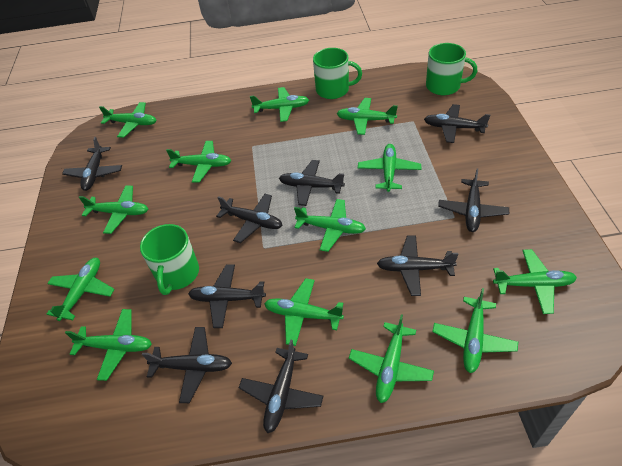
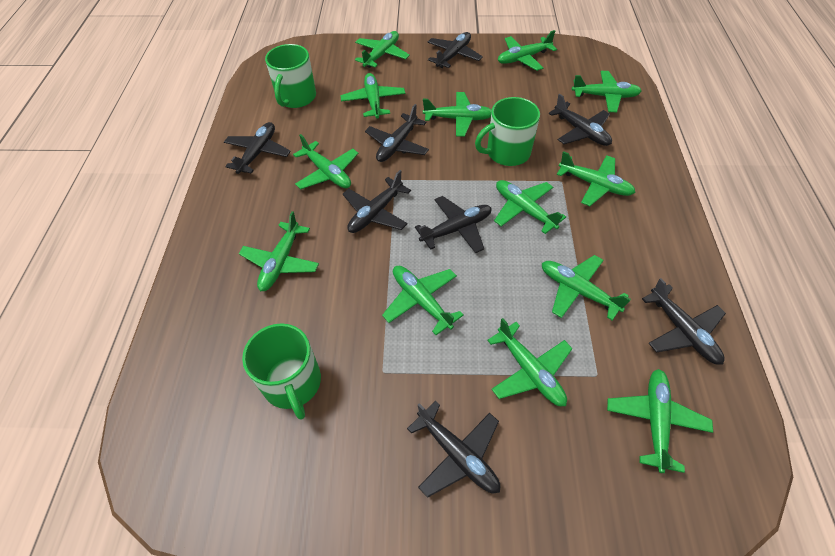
black plane: 9 -> 8

